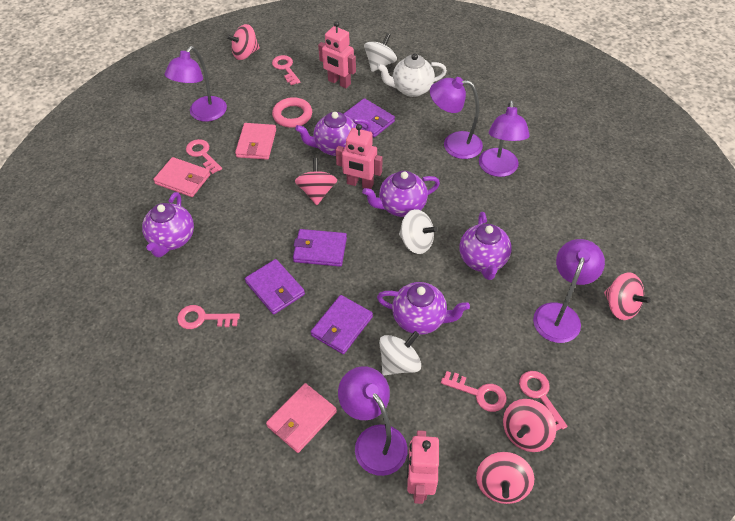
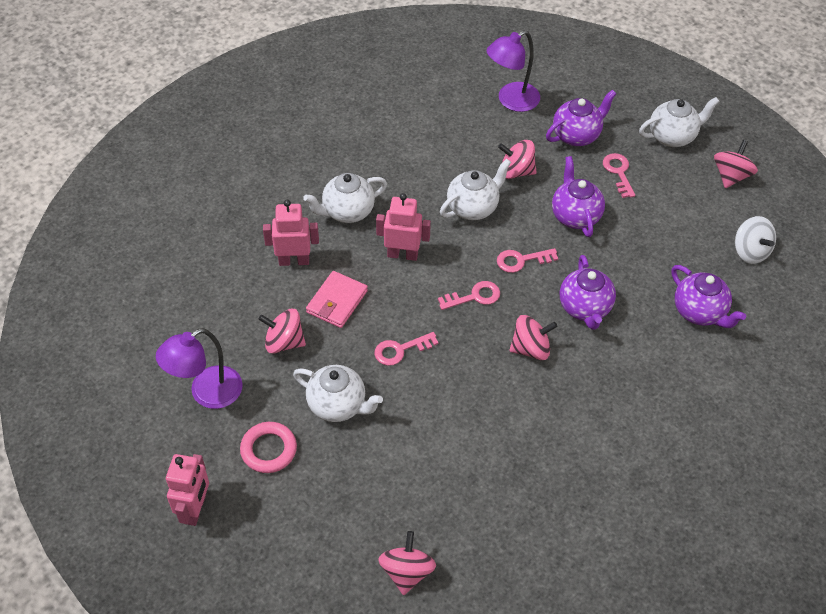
pink key: 5 -> 4
pink wallet: 3 -> 1
purple lamp: 5 -> 2
purple teapot: 5 -> 4
purple wallet: 4 -> 0
white spinning top: 3 -> 1
white teapot: 1 -> 4

